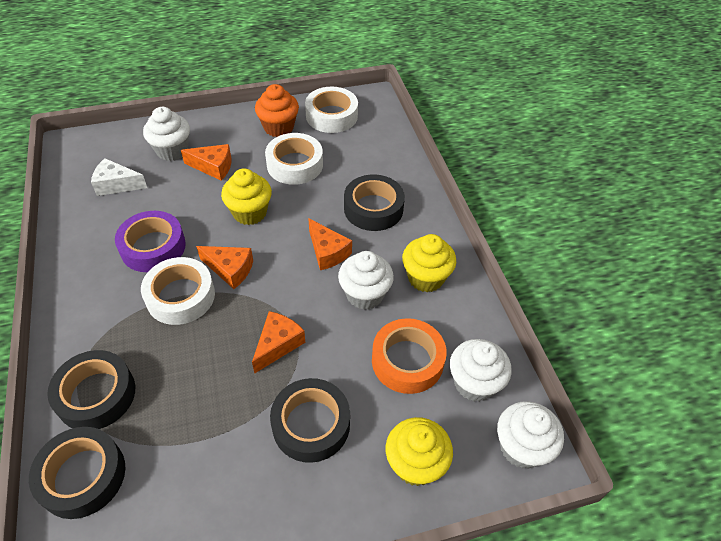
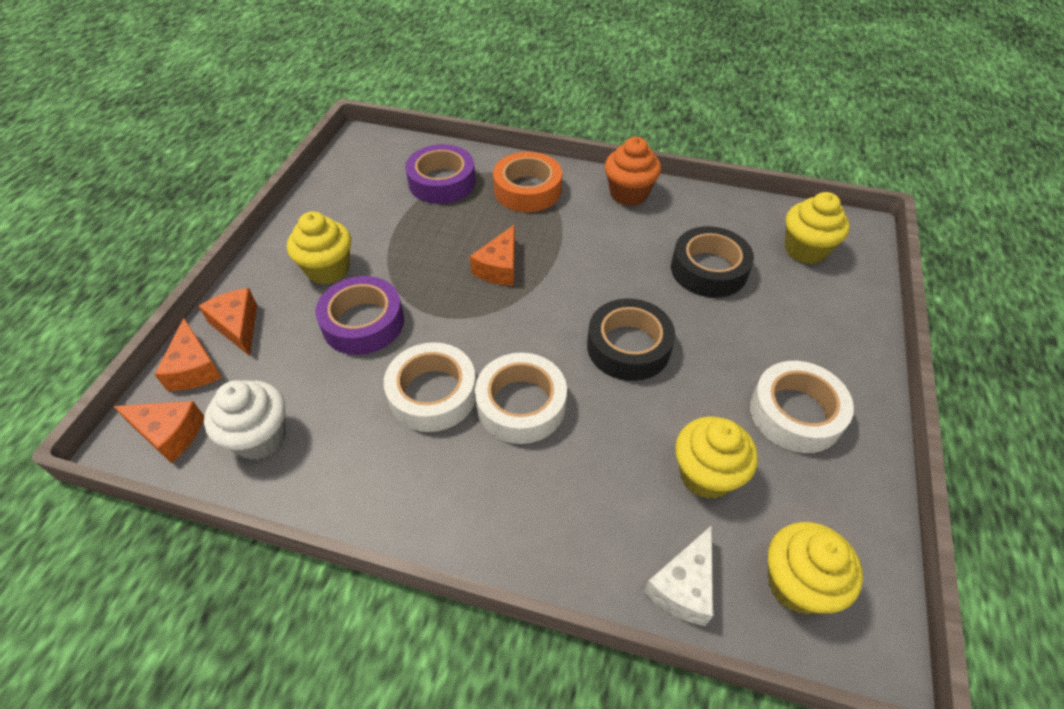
black tape: 4 -> 2
purple tape: 1 -> 2
white cupcake: 4 -> 1
yellow cupcake: 3 -> 4

